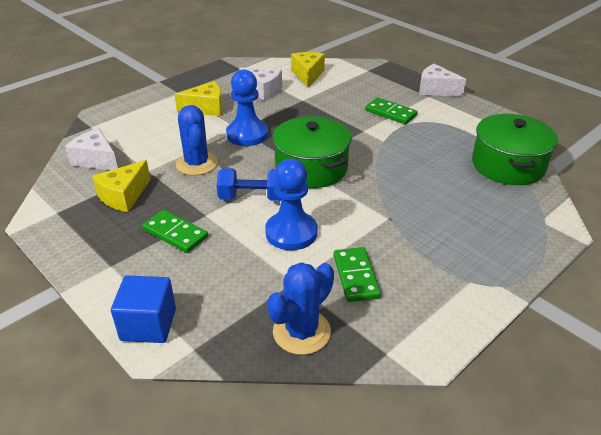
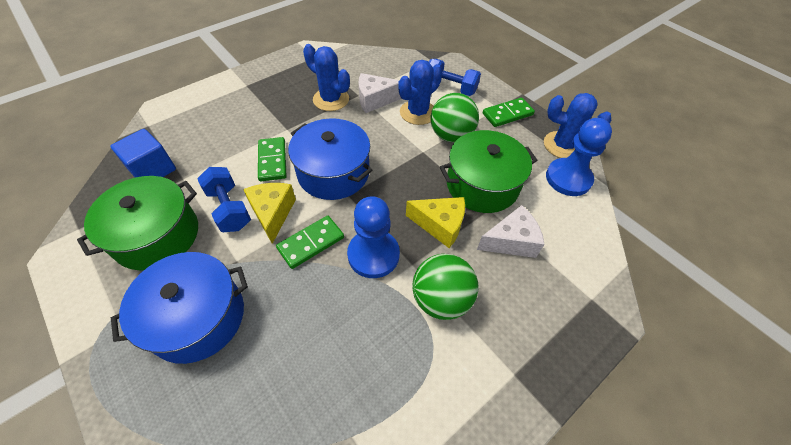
blue cactus: 2 -> 3
blue dumbbell: 1 -> 2
blue pot: 0 -> 2
green ball: 0 -> 2
white cheese: 3 -> 2
yellow cheese: 3 -> 2

